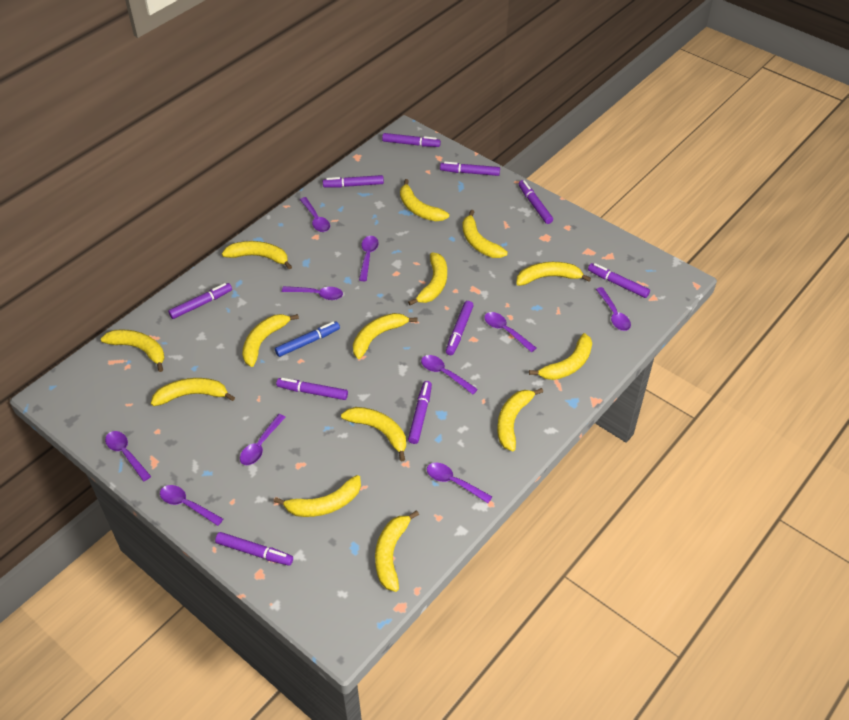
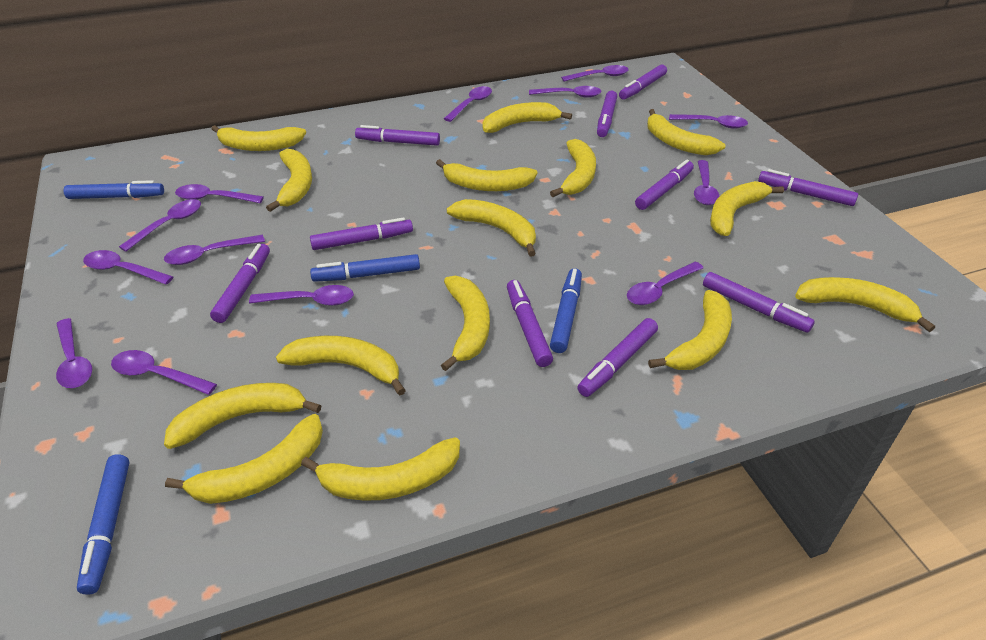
blue marker: 1 -> 4
purple spoon: 10 -> 13
yellow banana: 14 -> 15

